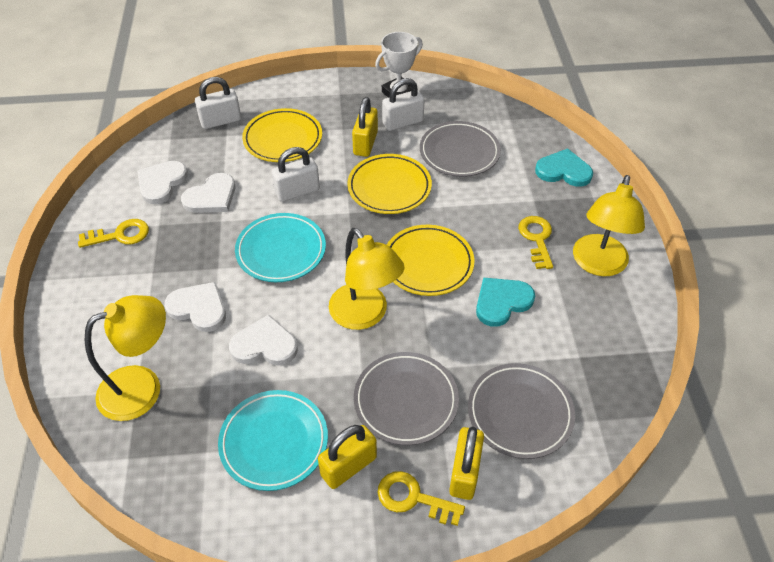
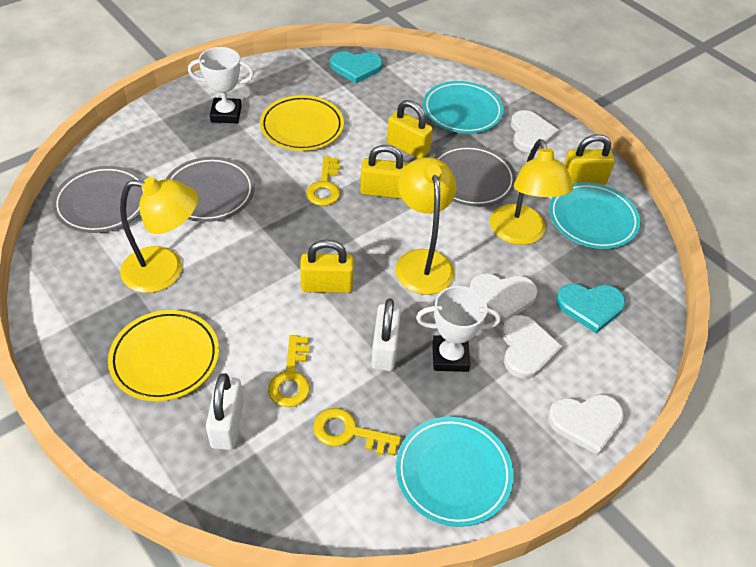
turquoise plate: 2 -> 3
white padlock: 3 -> 2
white trophy: 1 -> 2
yellow padlock: 3 -> 4
yellow plate: 3 -> 2

